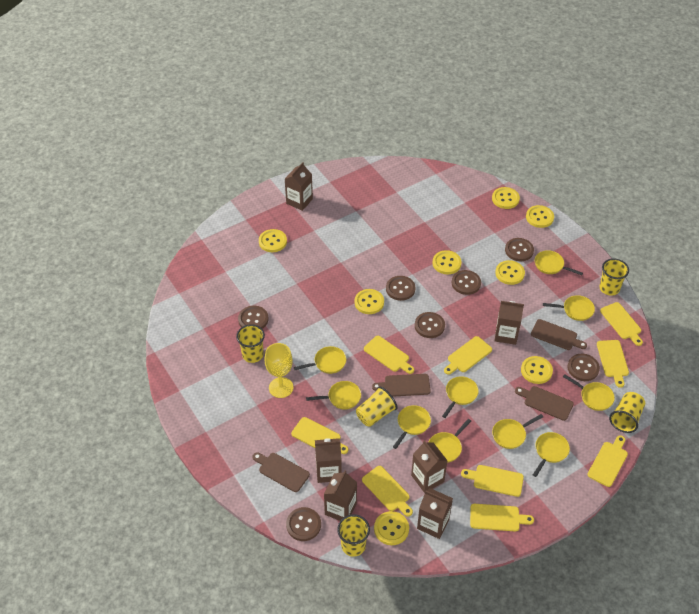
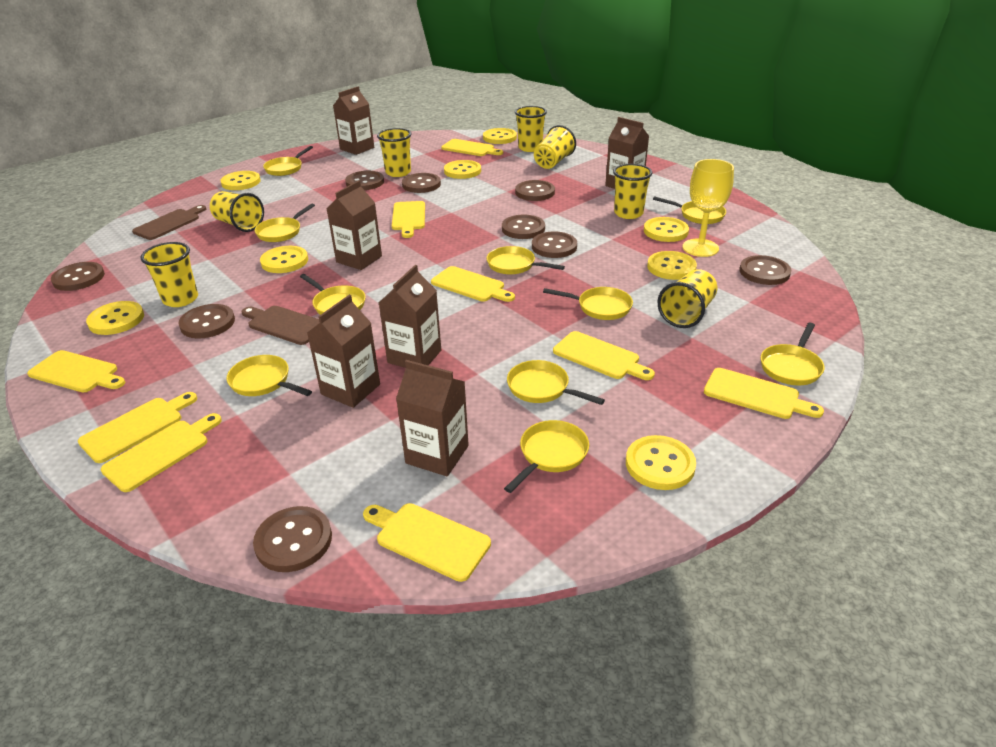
brown button: 7 -> 9
brown cutting board: 4 -> 2
yellow cup: 5 -> 7

